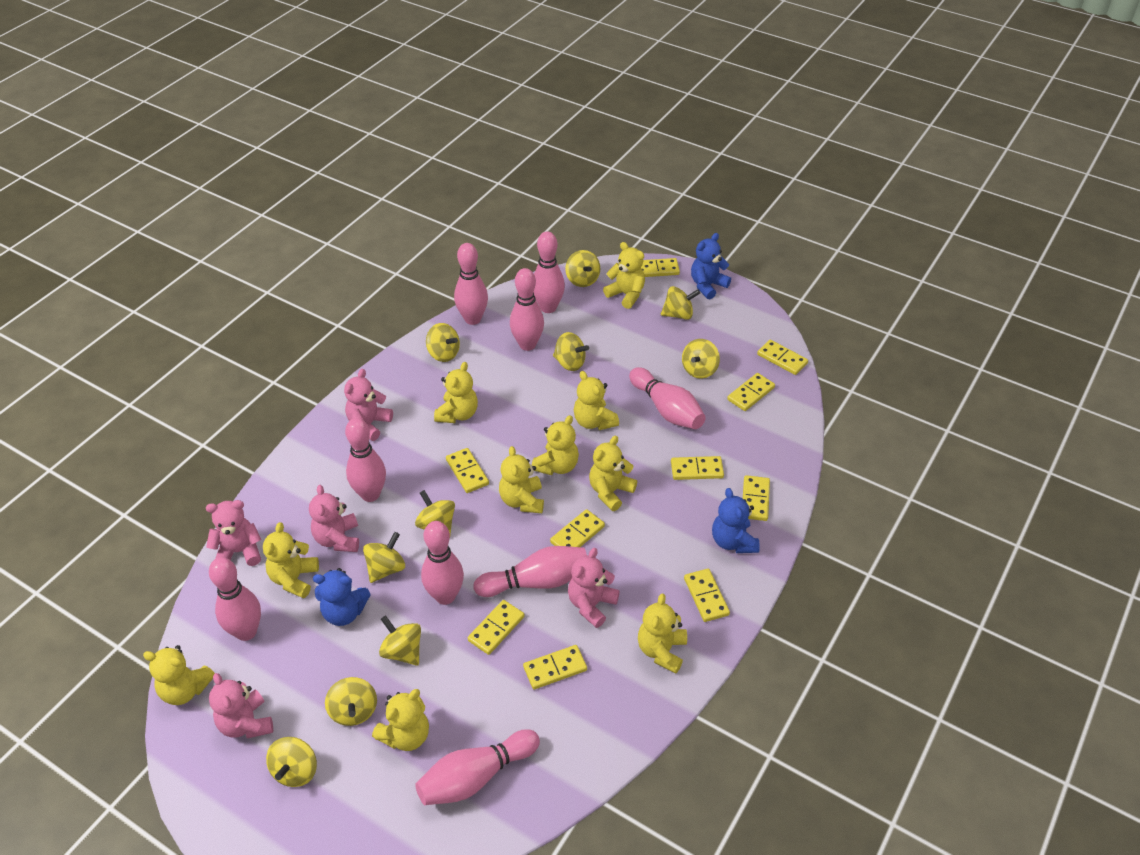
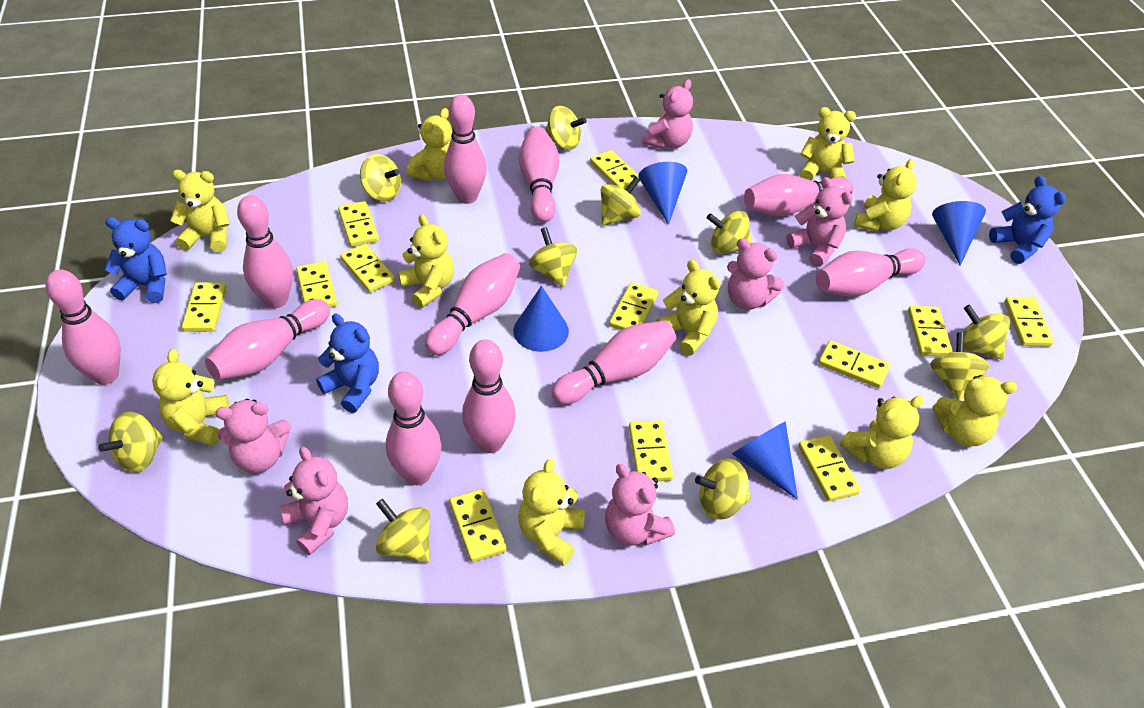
blue cone: 0 -> 4
pink bowling pin: 9 -> 11
pink teddy bear: 5 -> 6
yellow domino: 10 -> 12

